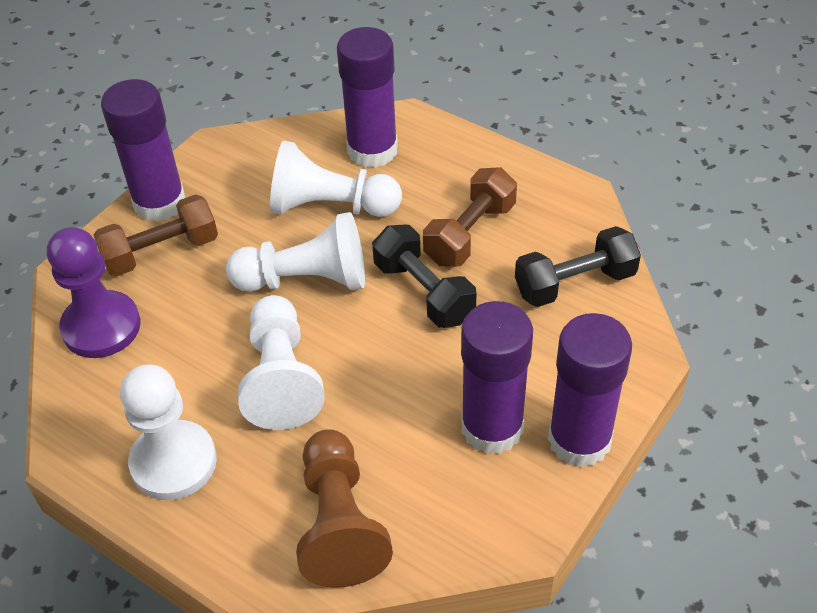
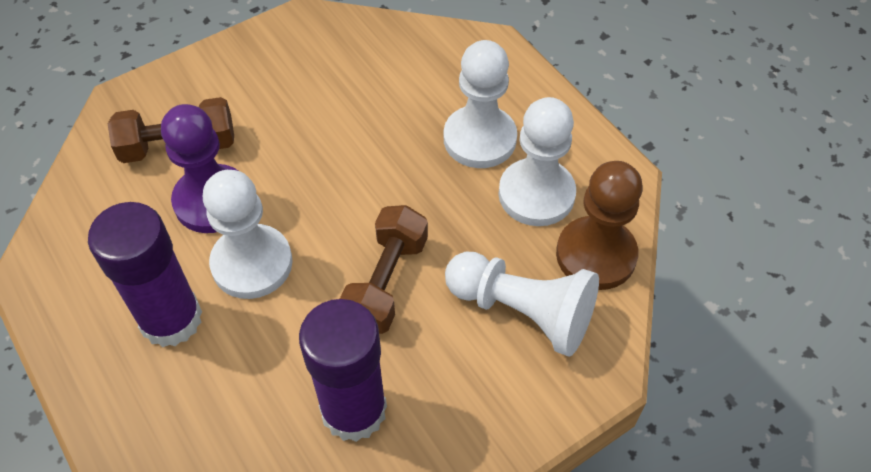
black dumbbell: 2 -> 0
purple glue stick: 4 -> 2

